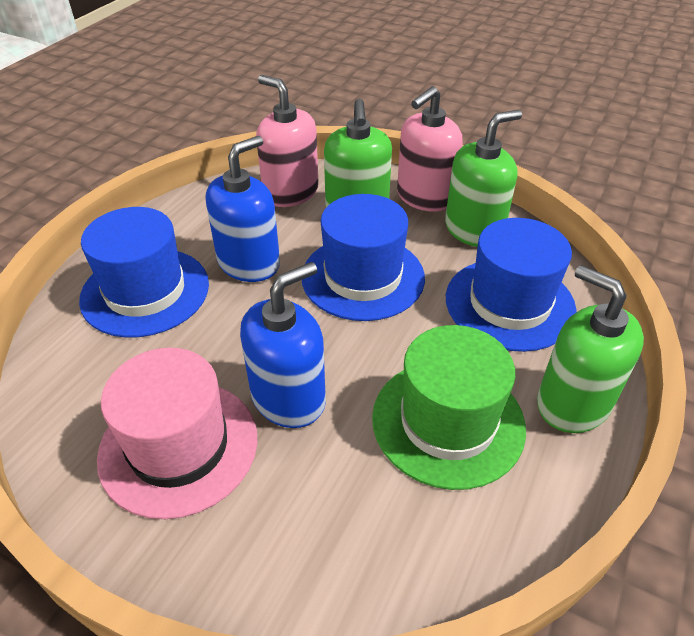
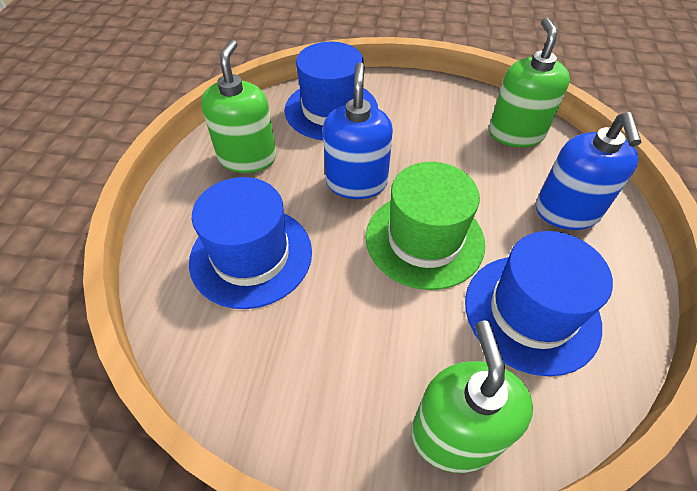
pink hat: 1 -> 0
pink soap dispenser: 2 -> 0

